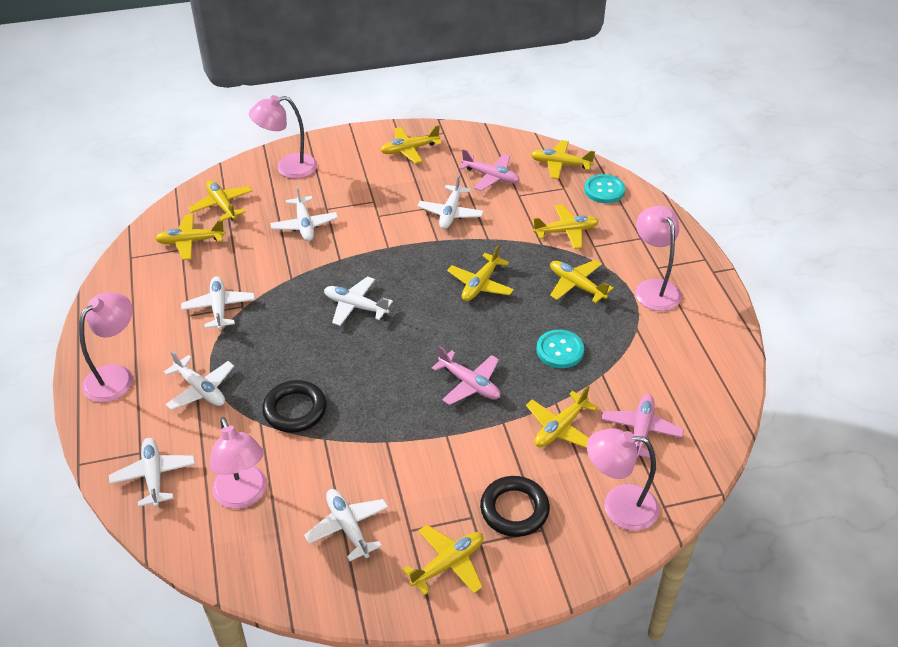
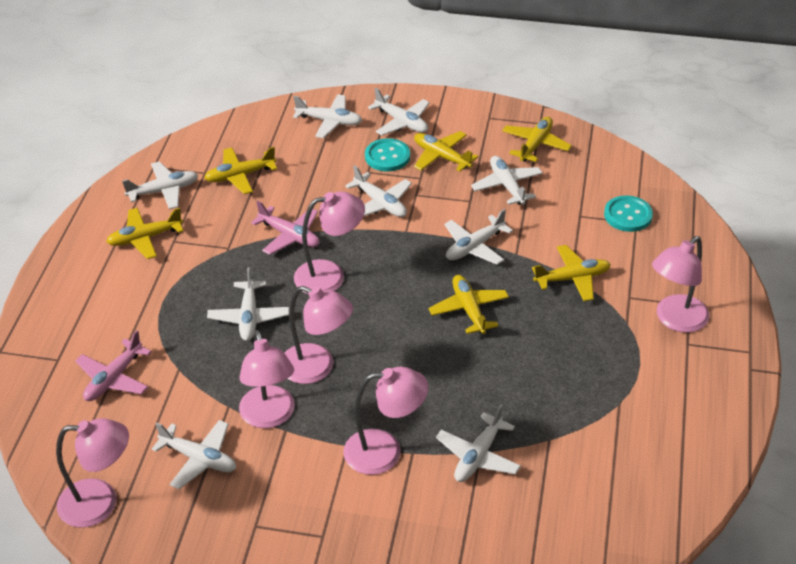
black ring: 2 -> 0
pink lamp: 5 -> 6
pink plane: 3 -> 2
white plane: 7 -> 9
yellow plane: 9 -> 6

